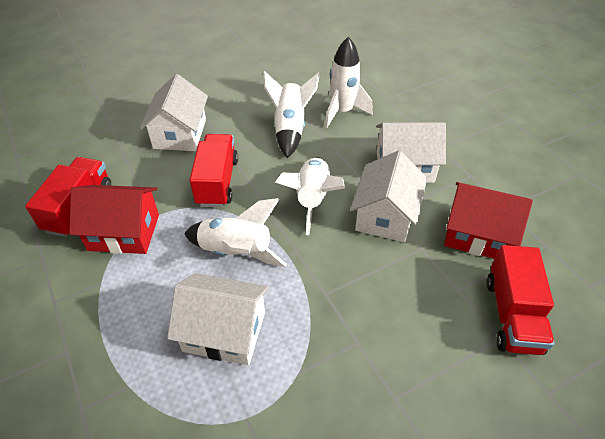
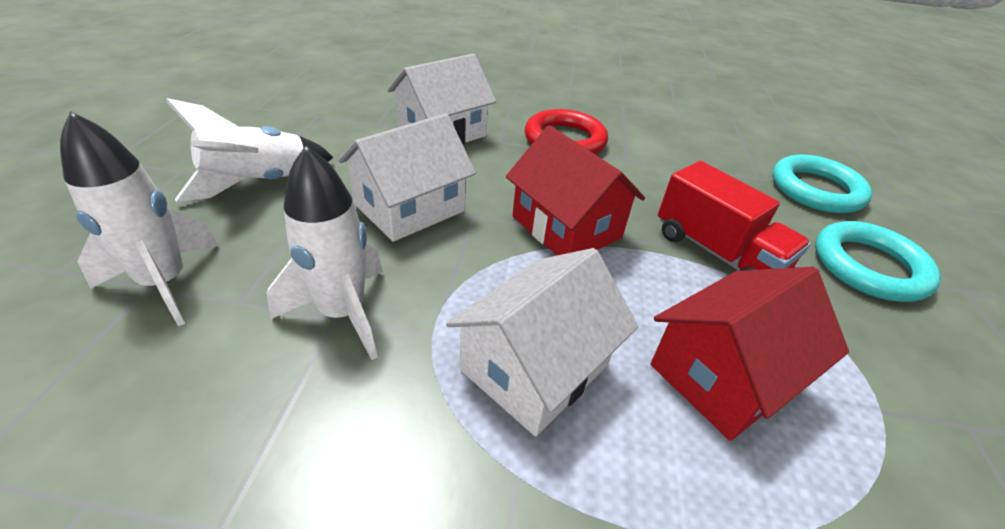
red ring: 0 -> 1
red truck: 3 -> 1
turquoise ring: 0 -> 2
white house: 4 -> 3
white rocket: 4 -> 3

